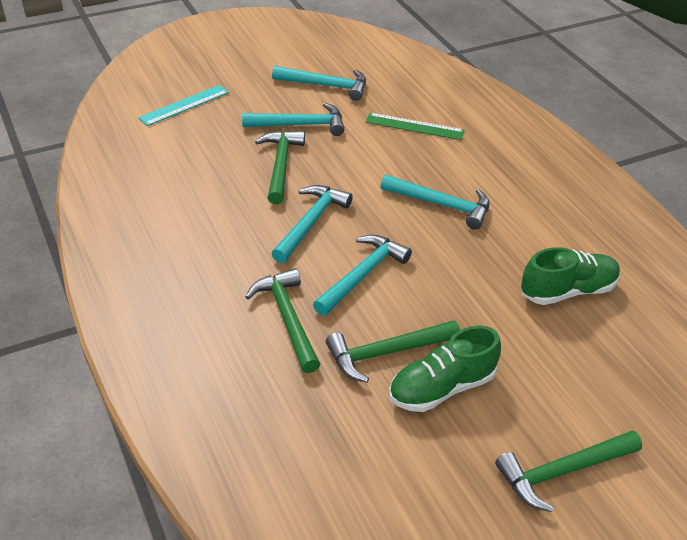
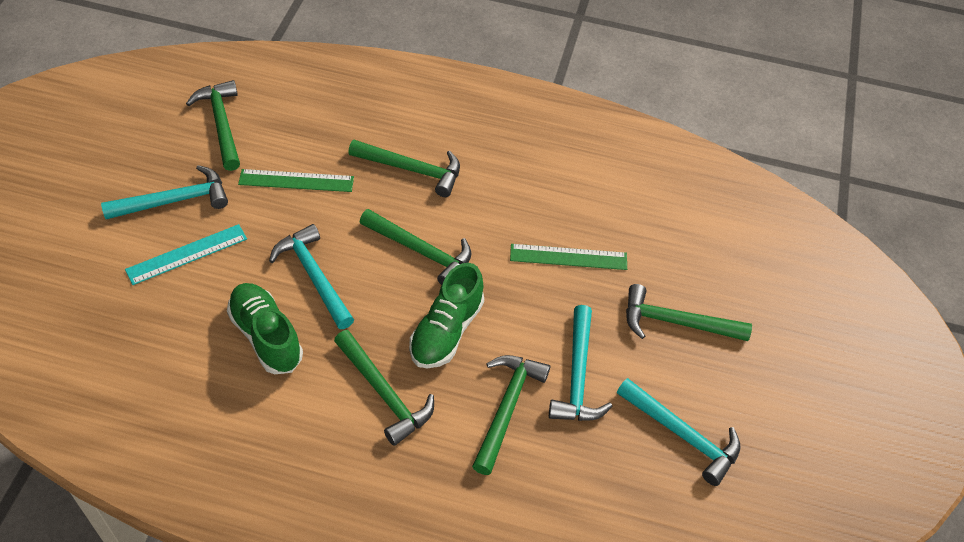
green hammer: 4 -> 6
green ruler: 1 -> 2
turquoise hammer: 5 -> 4

